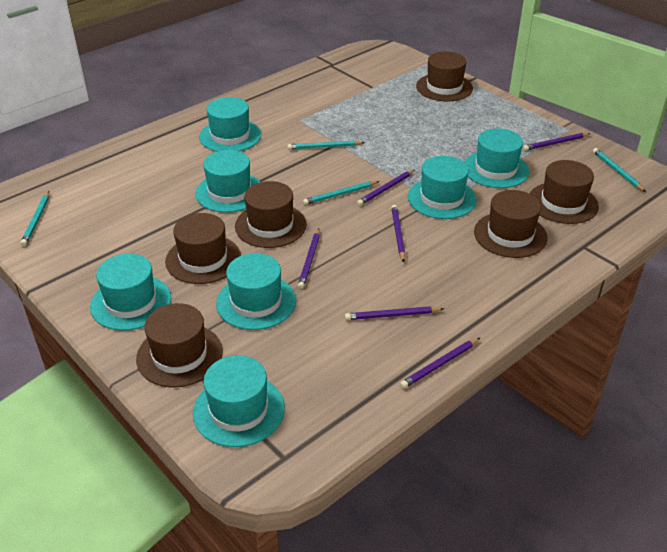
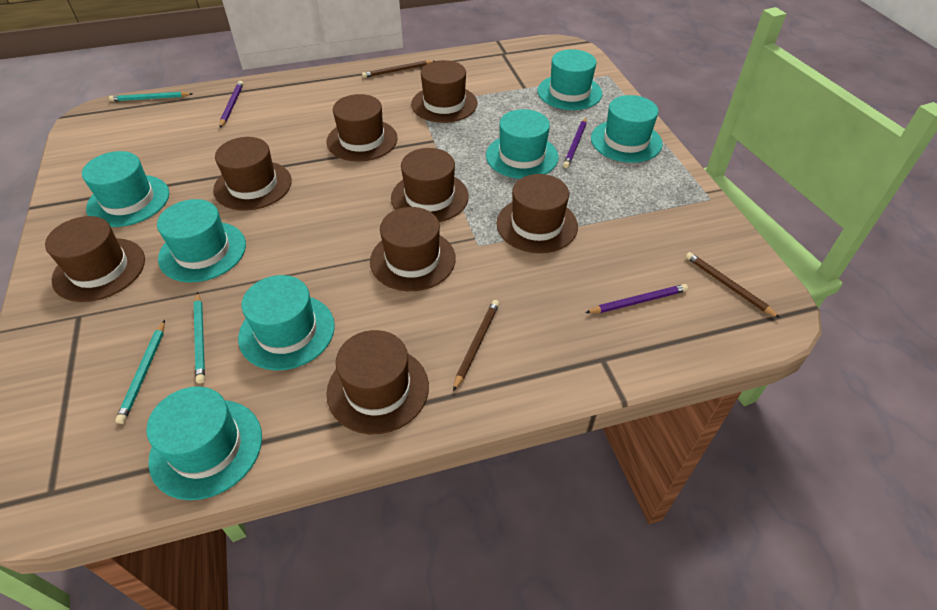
brown hat: 6 -> 8
brown pencil: 0 -> 3
purple pencil: 6 -> 3
turquoise pencil: 4 -> 3

